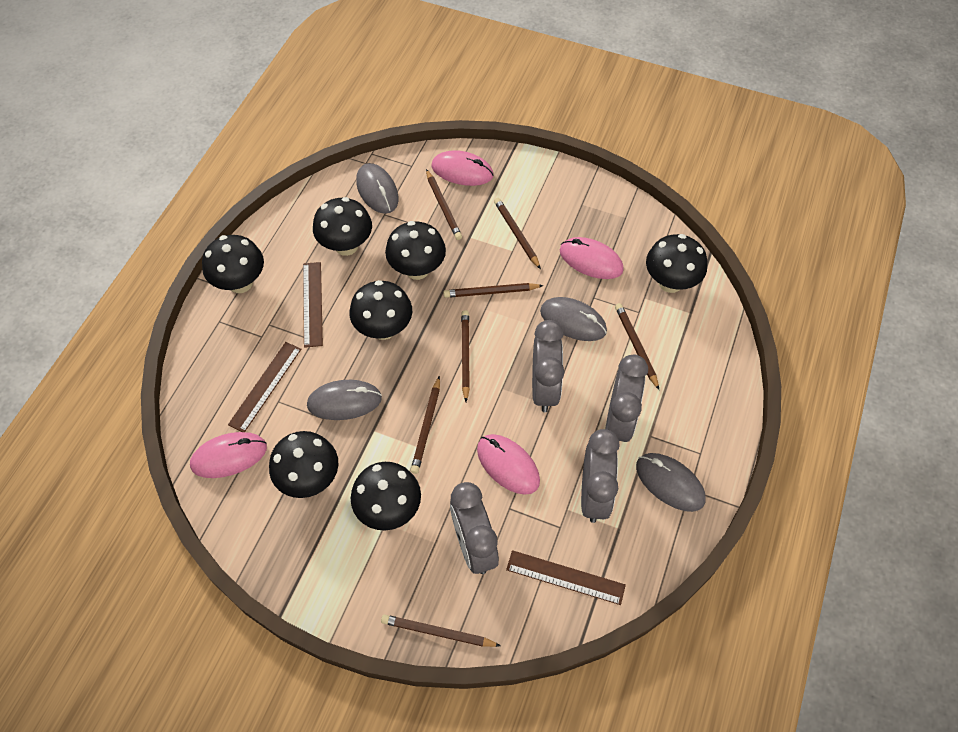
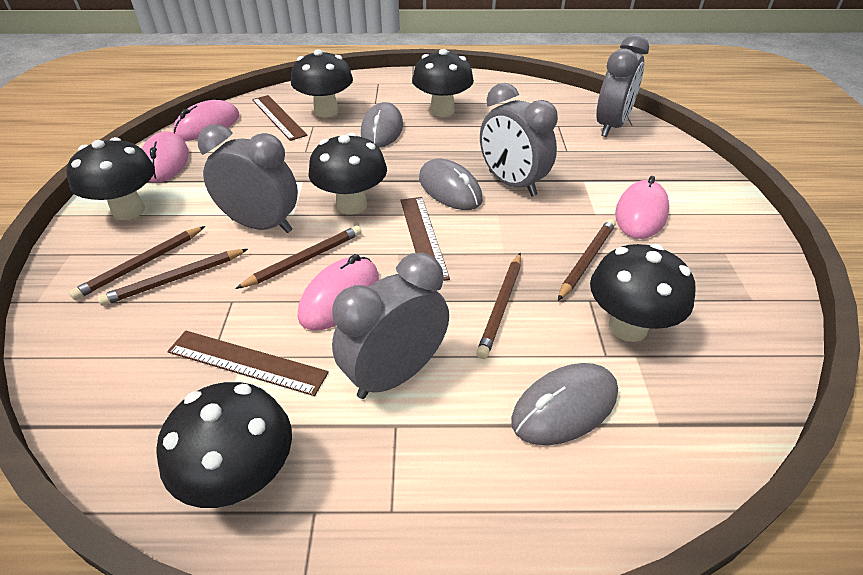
black mushroom: 7 -> 6
brown pencil: 7 -> 5
grey mouse: 4 -> 3

